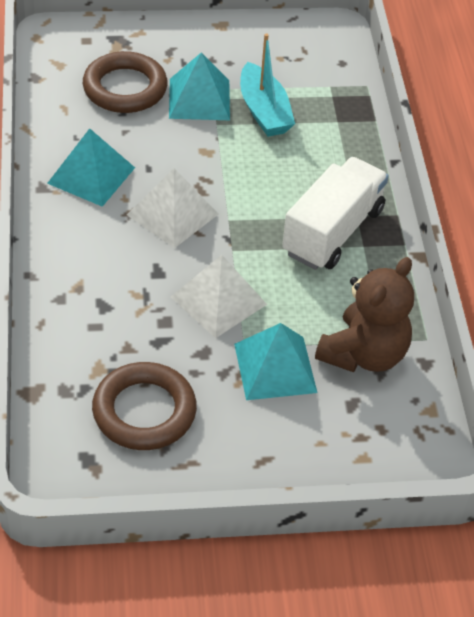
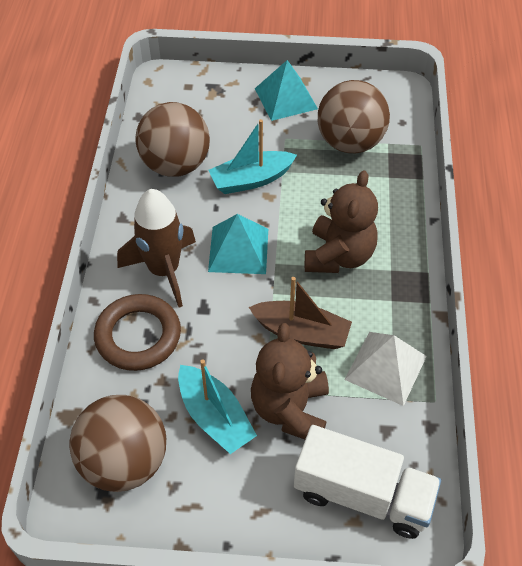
brown ball: 0 -> 3
brown boat: 0 -> 1
brown ring: 2 -> 1
brown rocket: 0 -> 1
brown teddy bear: 1 -> 2
turquoise boat: 1 -> 2
turquoise pyramid: 3 -> 2
white pyramid: 2 -> 1

